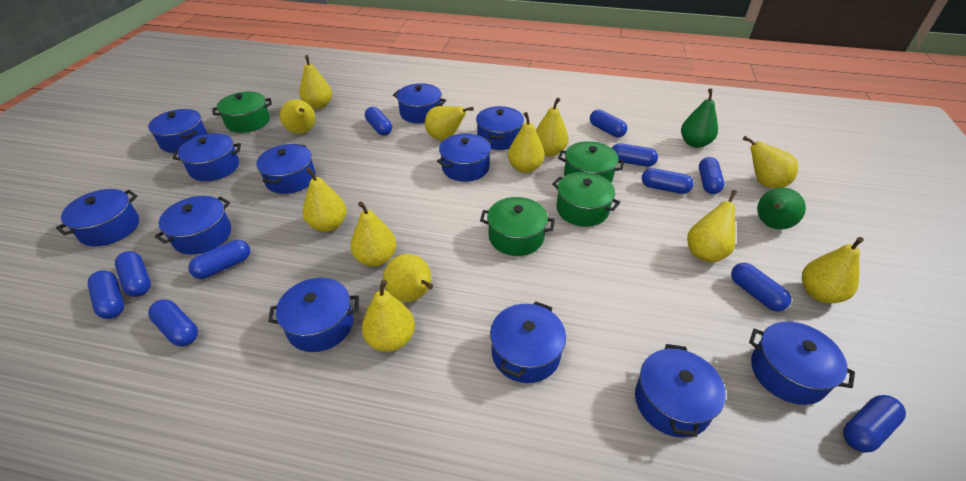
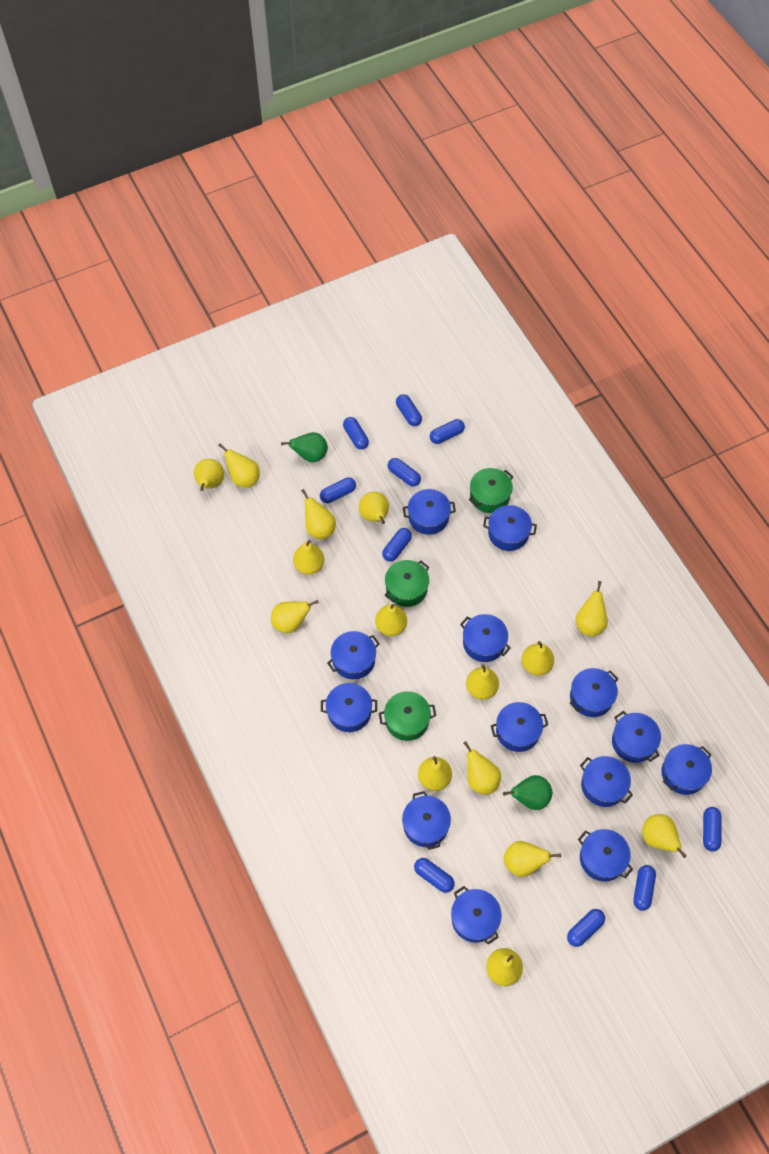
blue capsule: 11 -> 10
blue pot: 12 -> 13
green pot: 4 -> 3
yellow pear: 12 -> 15

